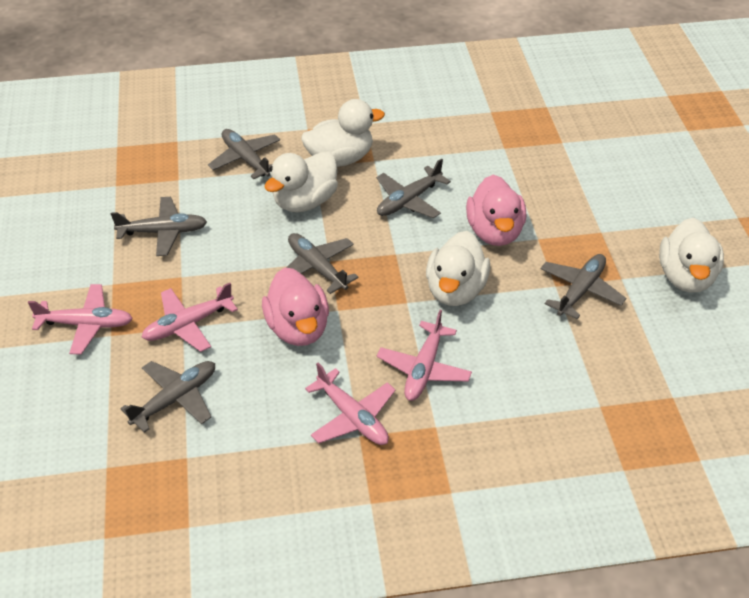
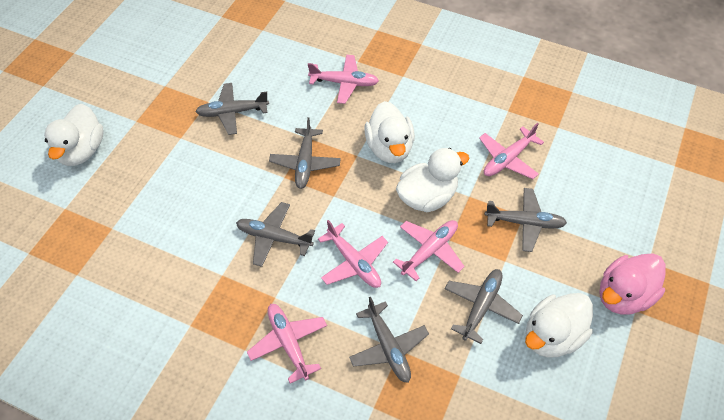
pink duck: 2 -> 1
pink plane: 4 -> 5

